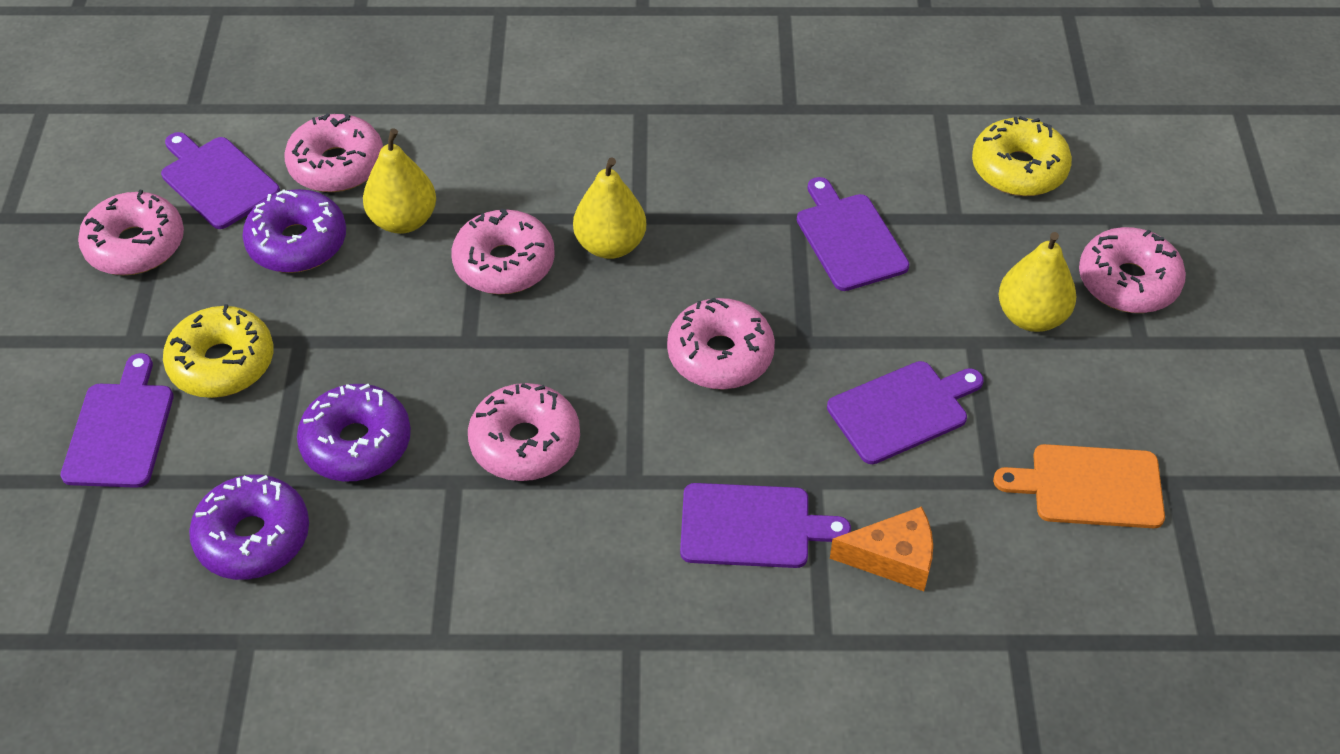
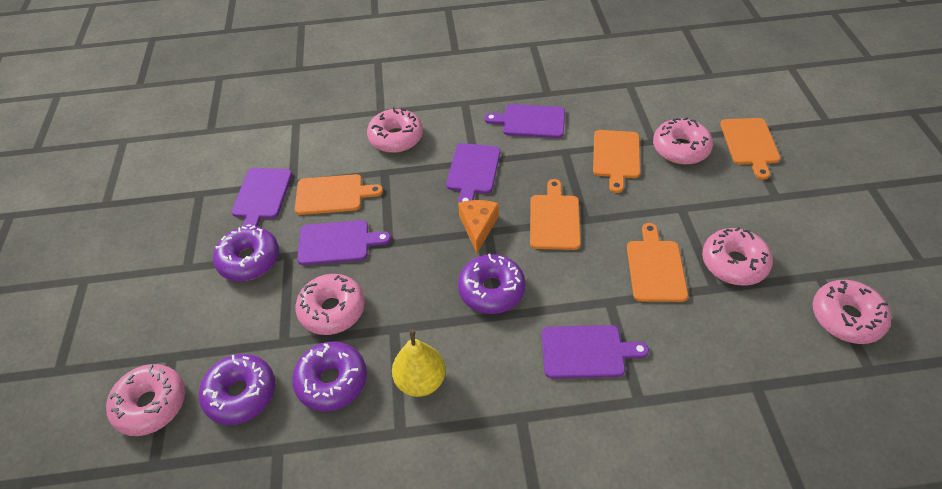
orange cutting board: 1 -> 5
purple donut: 3 -> 4
yellow donut: 2 -> 0
yellow pear: 3 -> 1

